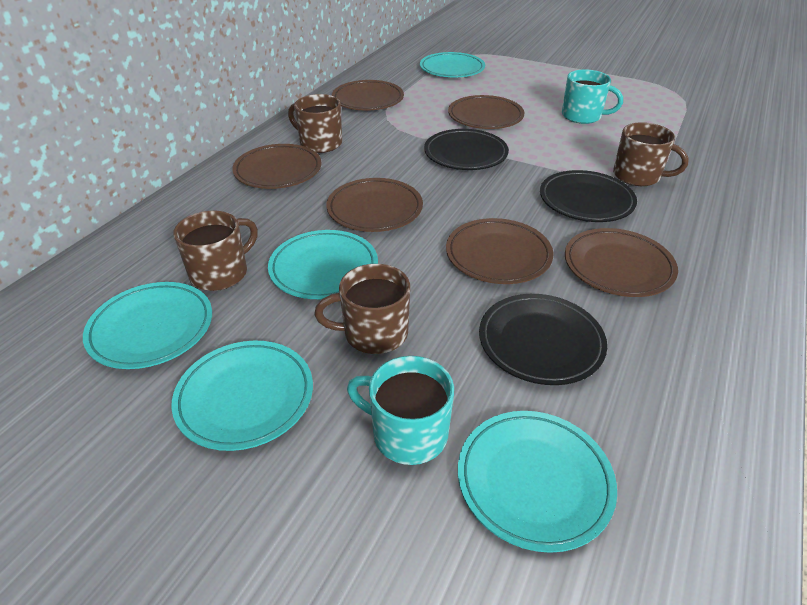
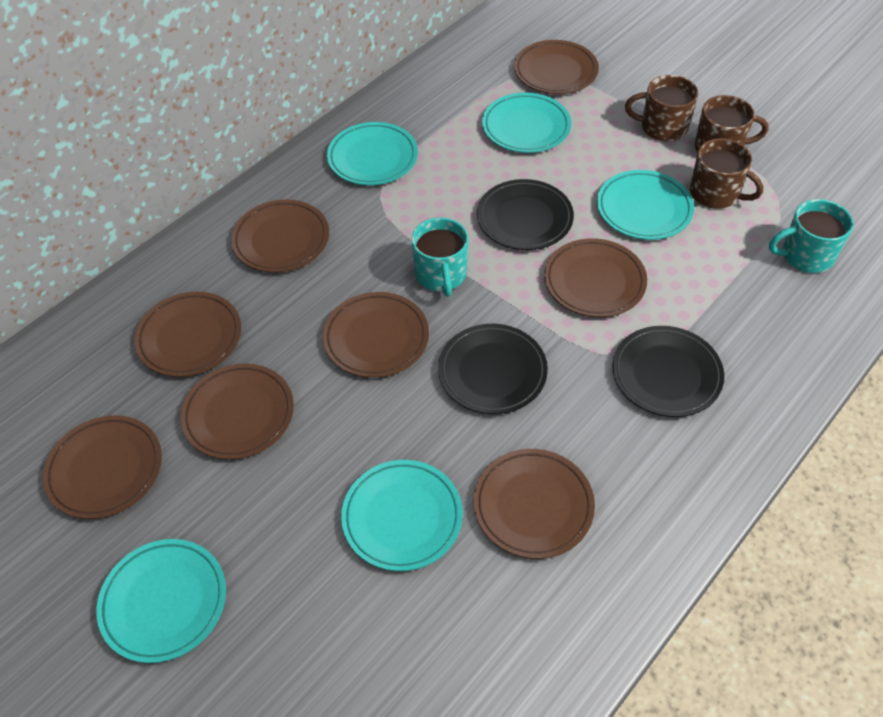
brown mug: 4 -> 3
brown plate: 6 -> 8

